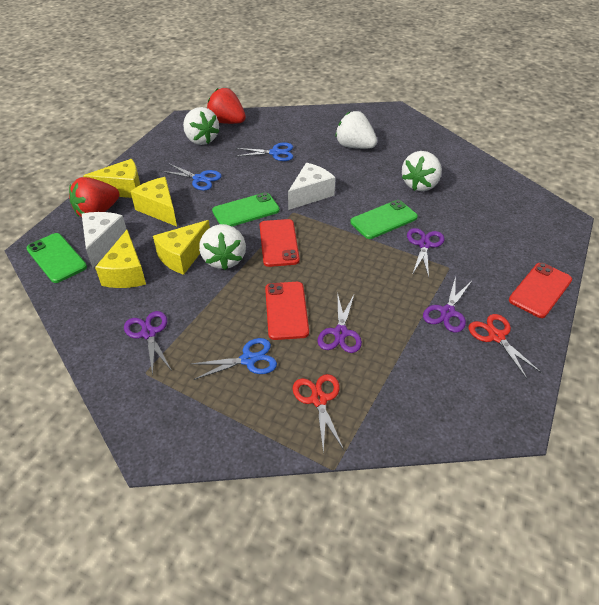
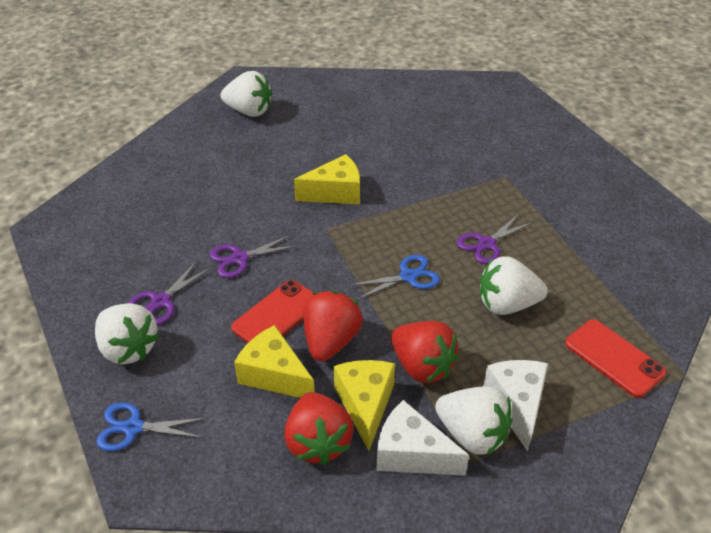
blue scissors: 3 -> 2
green phone: 3 -> 0
purple scissors: 4 -> 3
red phone: 3 -> 2
red scissors: 2 -> 0
red strawberry: 2 -> 3
yellow cheese: 4 -> 3

